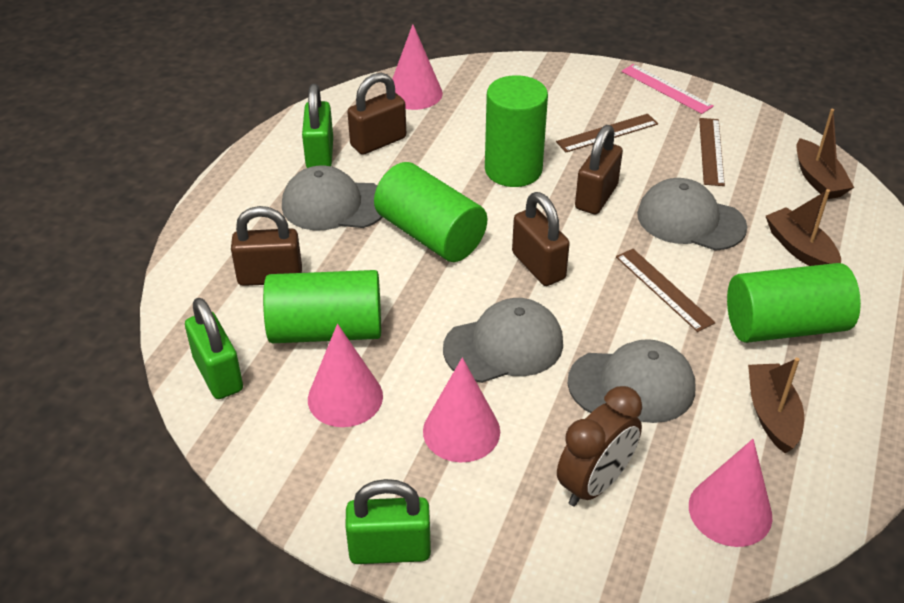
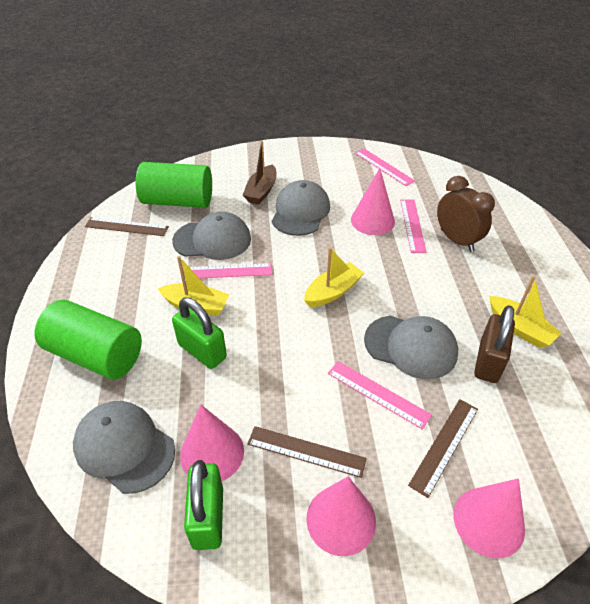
brown boat: 3 -> 1
brown padlock: 4 -> 1
green cylinder: 4 -> 2
green padlock: 3 -> 2
pink ruler: 1 -> 4
yellow boat: 0 -> 3

